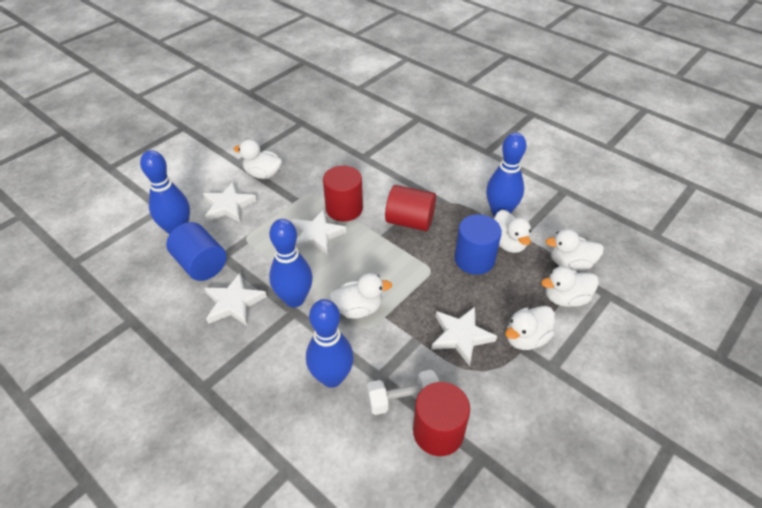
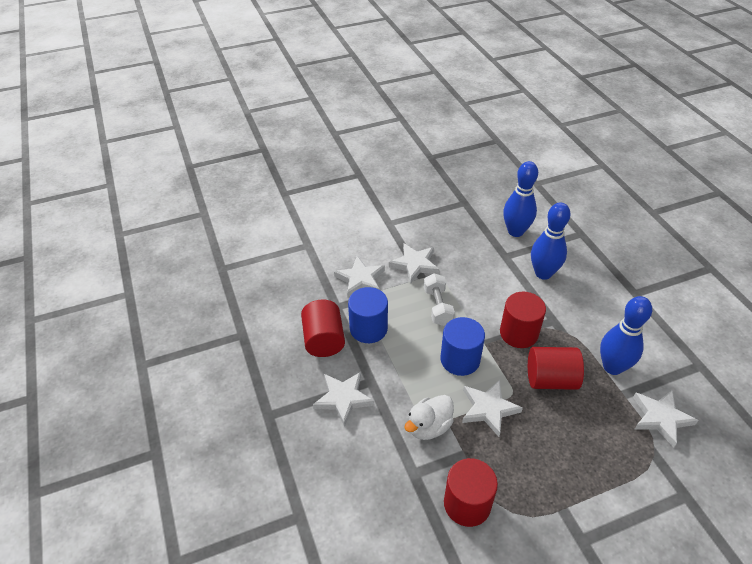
blue bowling pin: 4 -> 3
red cylinder: 3 -> 4
white duck: 6 -> 1
white star: 4 -> 5

